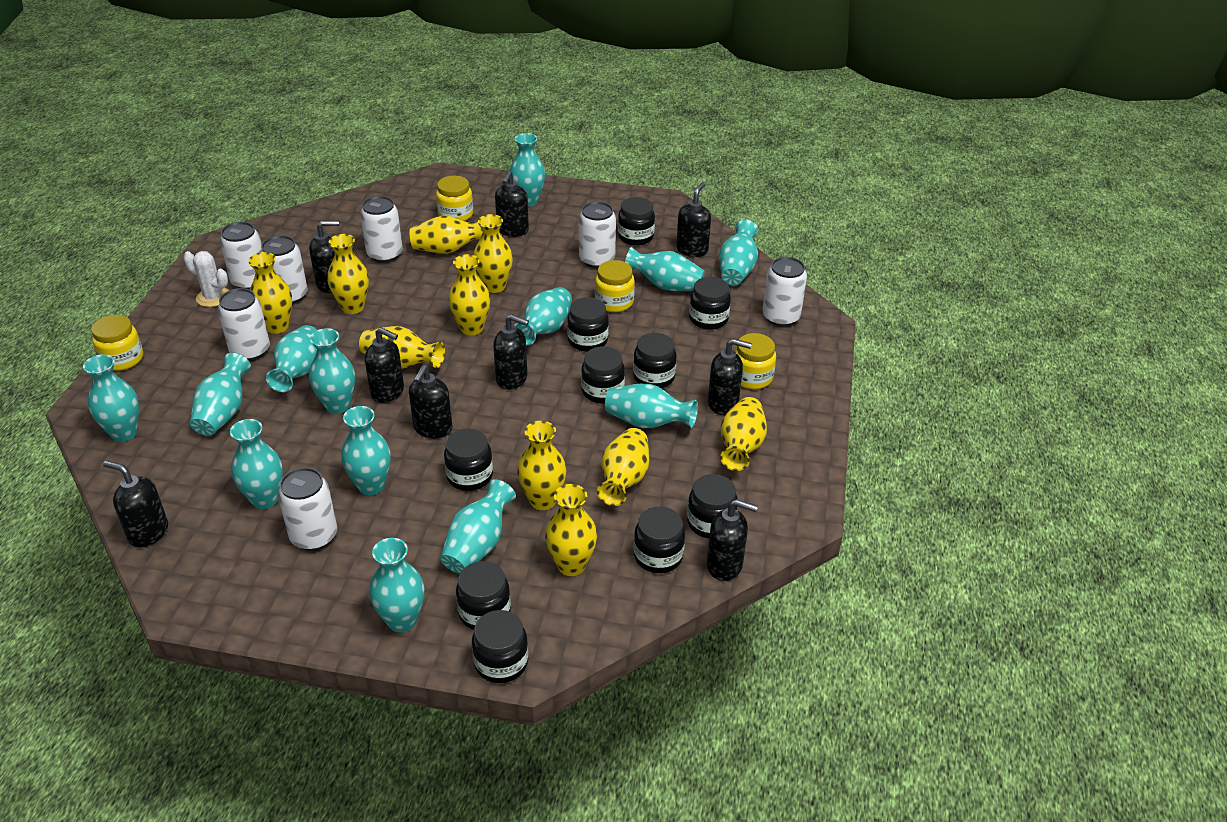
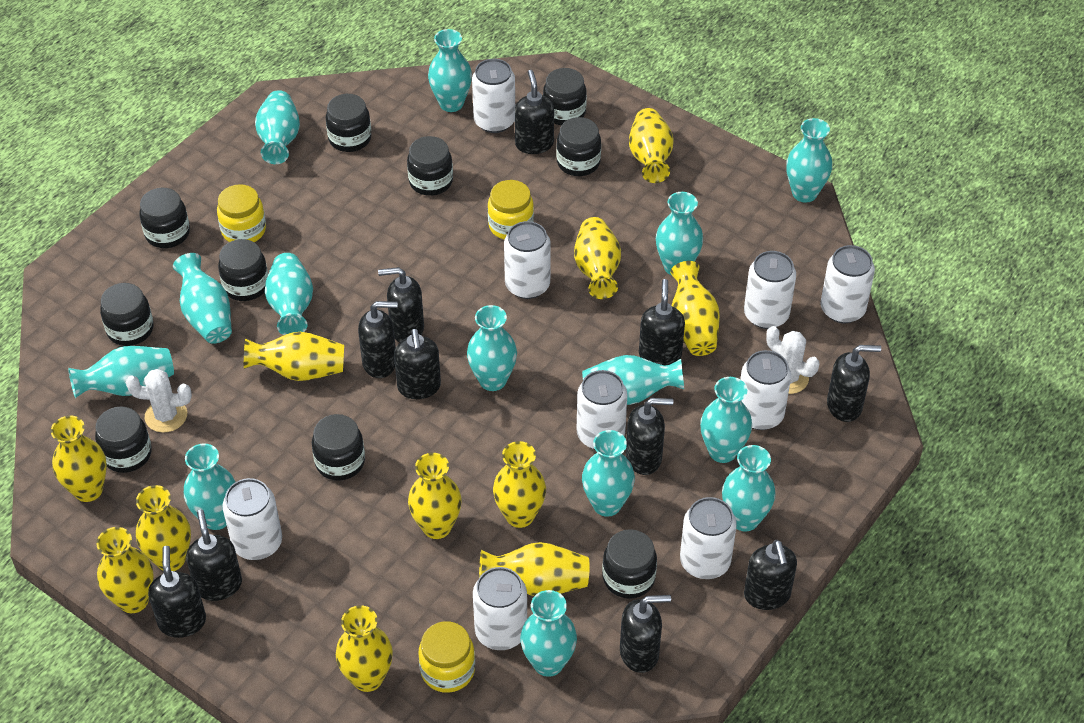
black soap dispenser: 9 -> 11
turquoise vase: 13 -> 14
white cactus: 1 -> 2
white can: 7 -> 9
yellow jar: 4 -> 3
yellow vase: 10 -> 11

